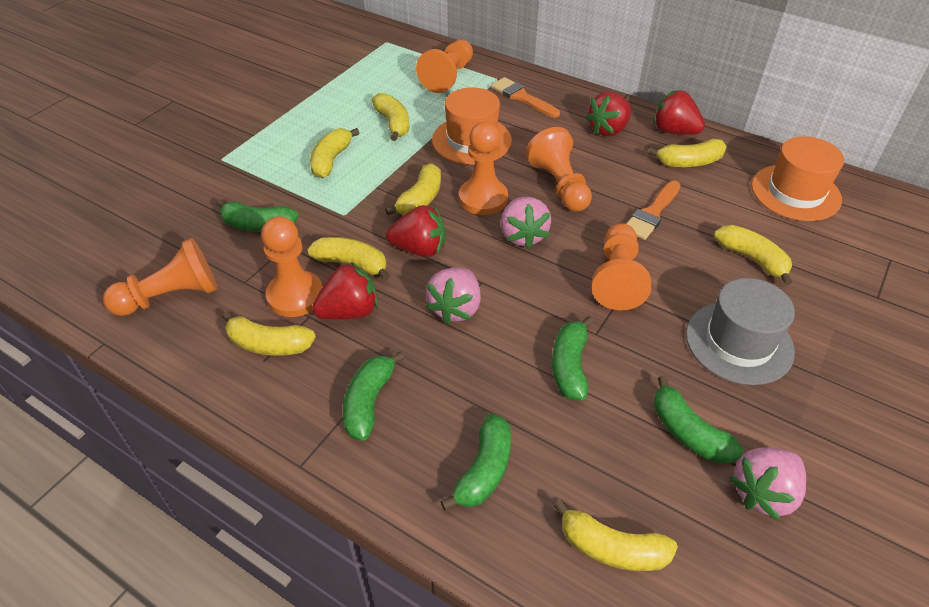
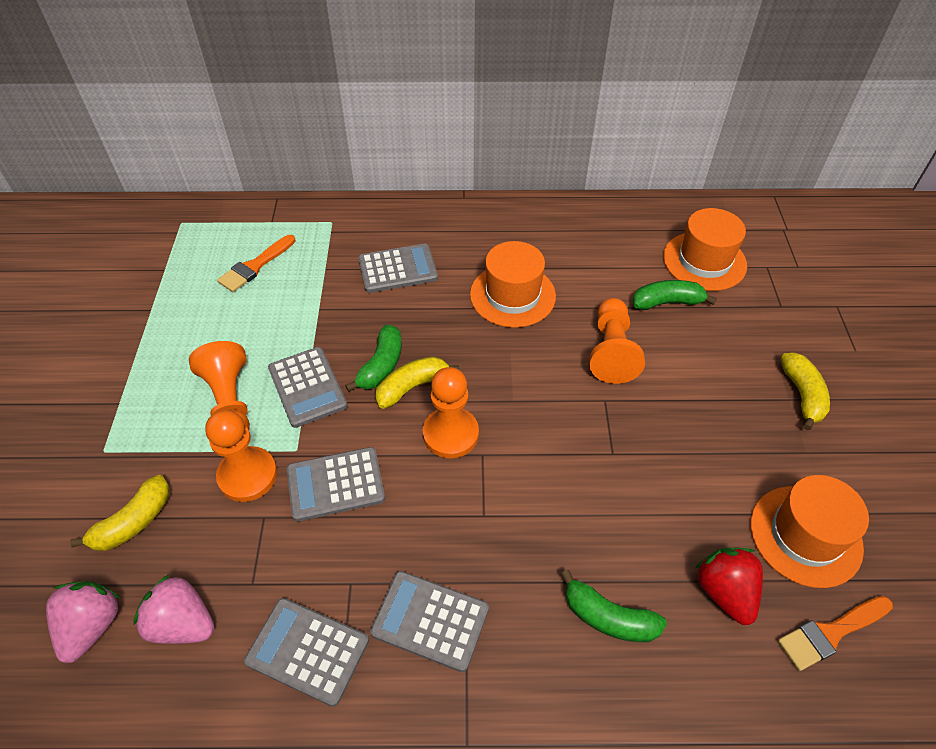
green banana: 5 -> 3
grey calculator: 0 -> 5
grey hat: 1 -> 0
orange hat: 2 -> 3
orange pawn: 6 -> 4
pink strawberry: 3 -> 2
red strawberry: 4 -> 1
yellow banana: 8 -> 3

